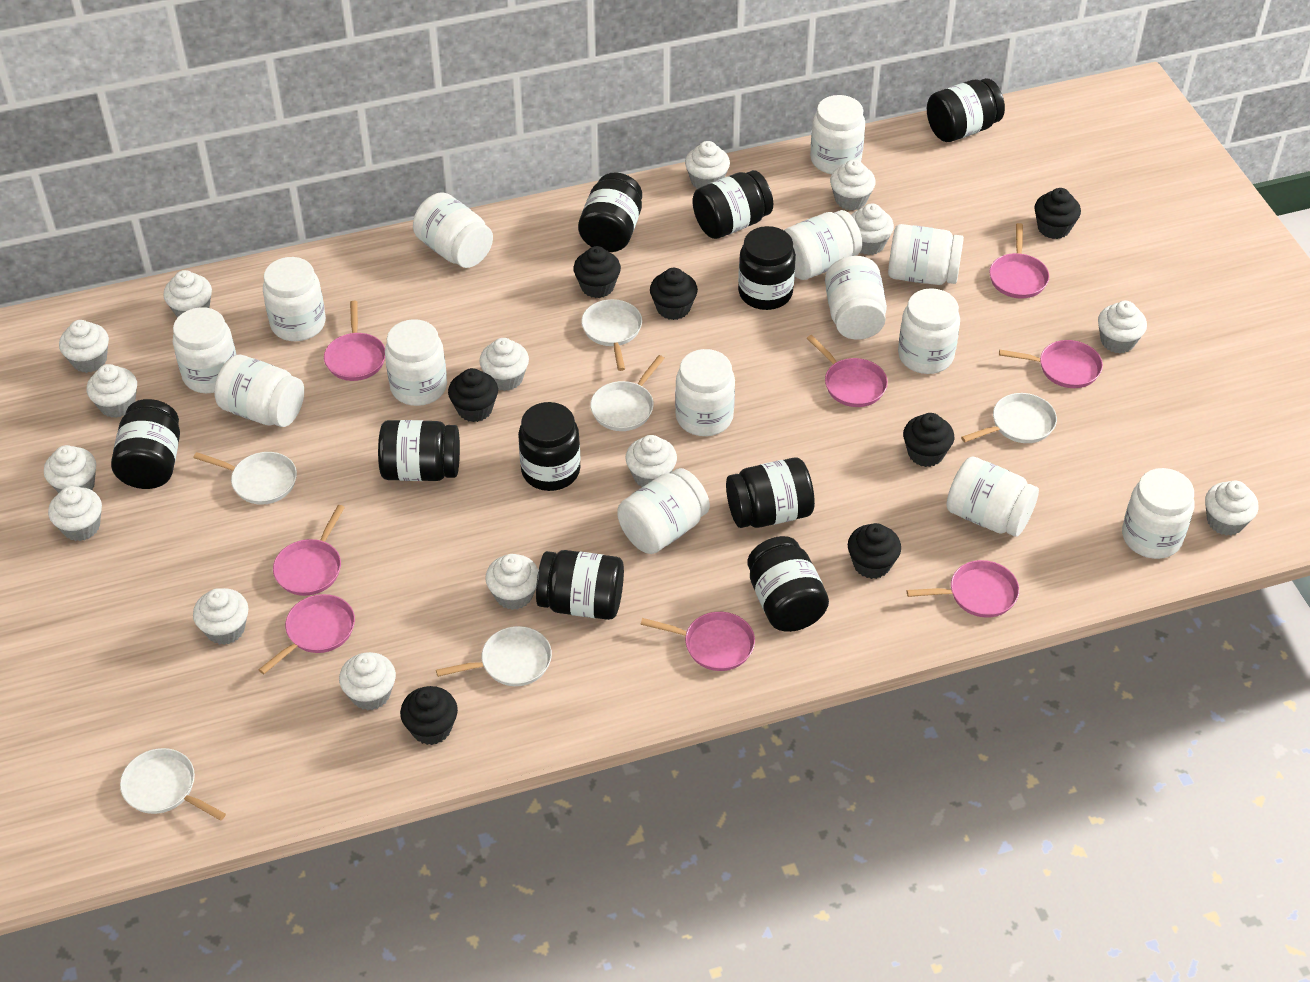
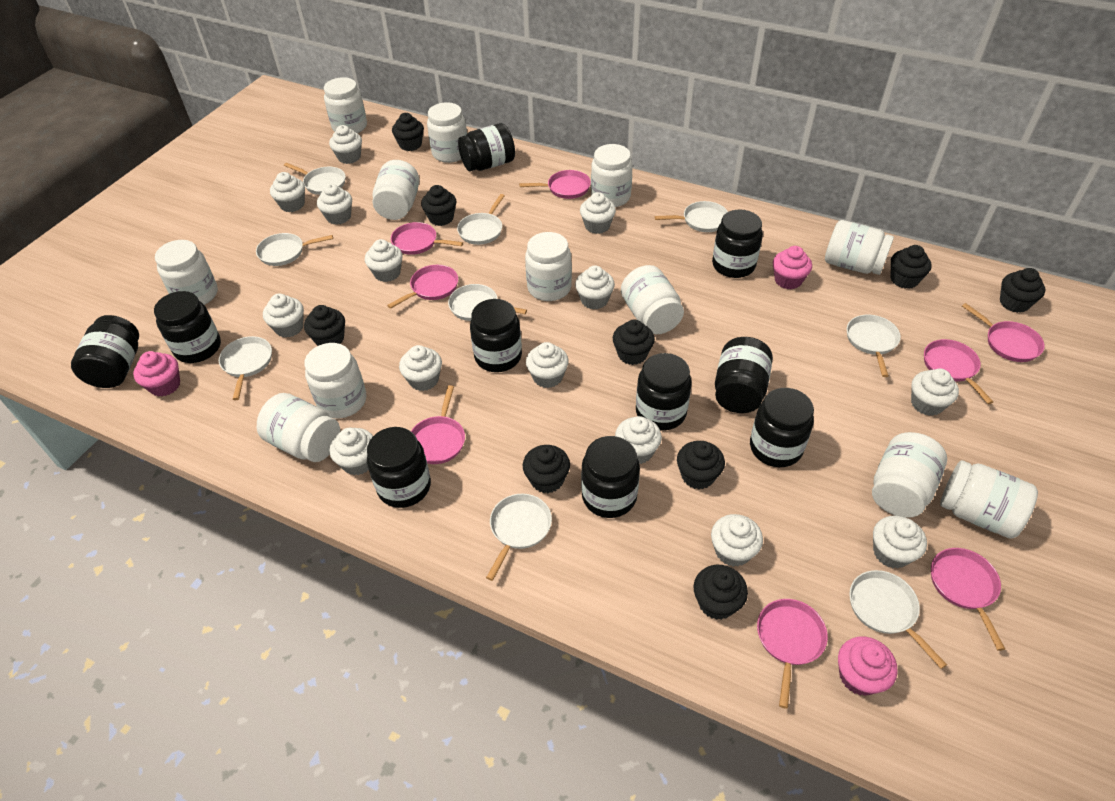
black cupcake: 7 -> 9
pink cupcake: 0 -> 3
white cupcake: 15 -> 14
white jar: 14 -> 12
white pan: 6 -> 9

